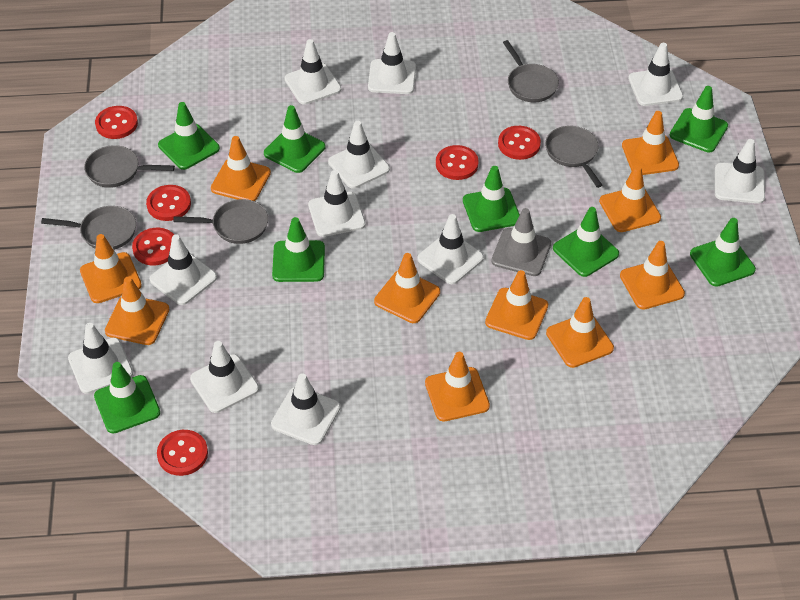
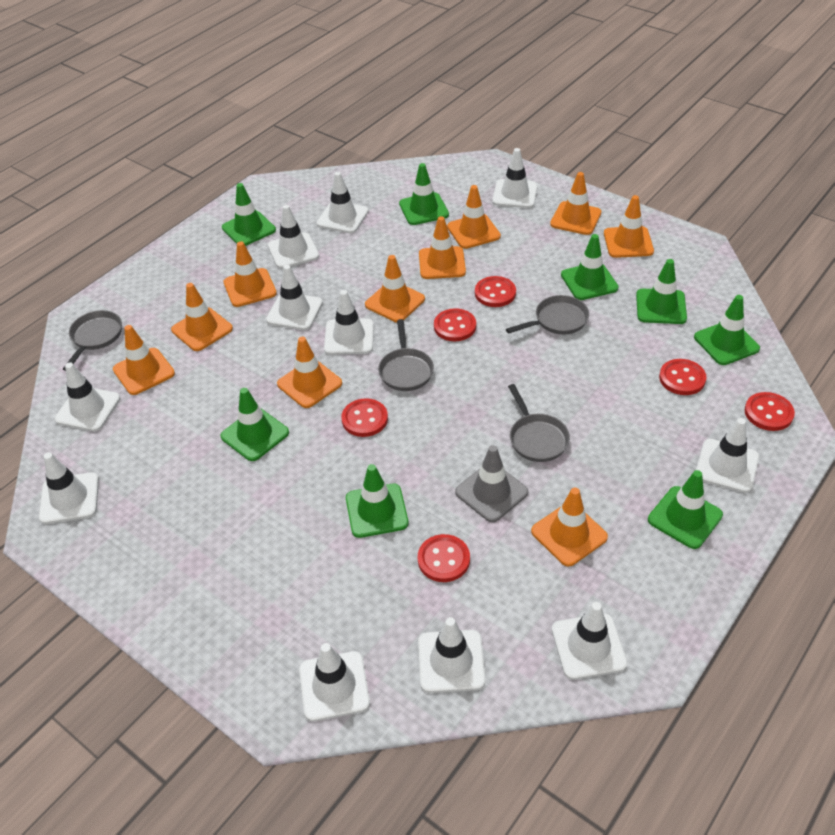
grey pan: 5 -> 4

